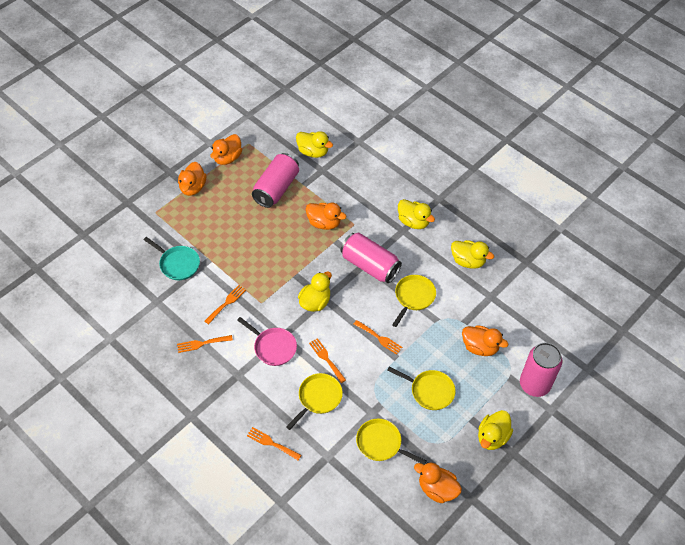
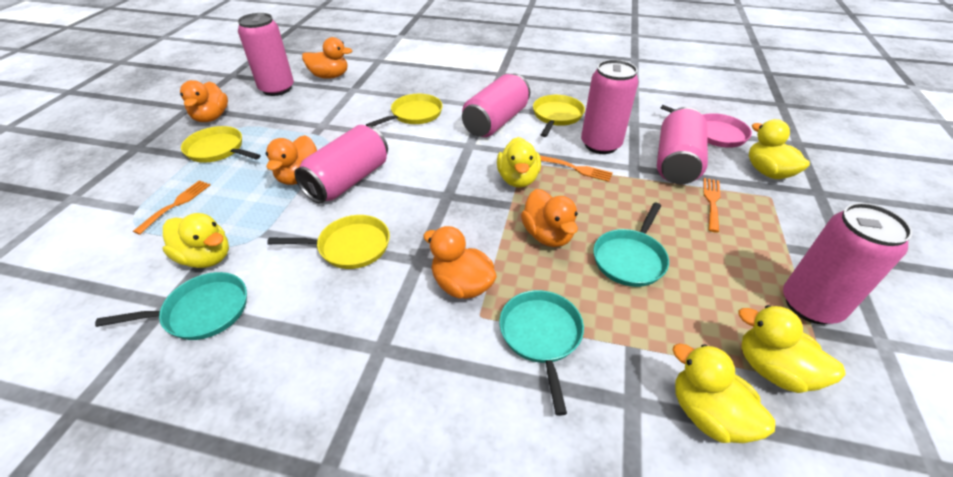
orange fork: 5 -> 3
pink can: 3 -> 6
turquoise pan: 1 -> 3

